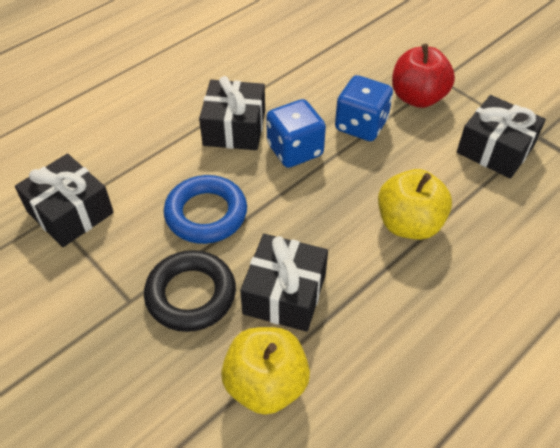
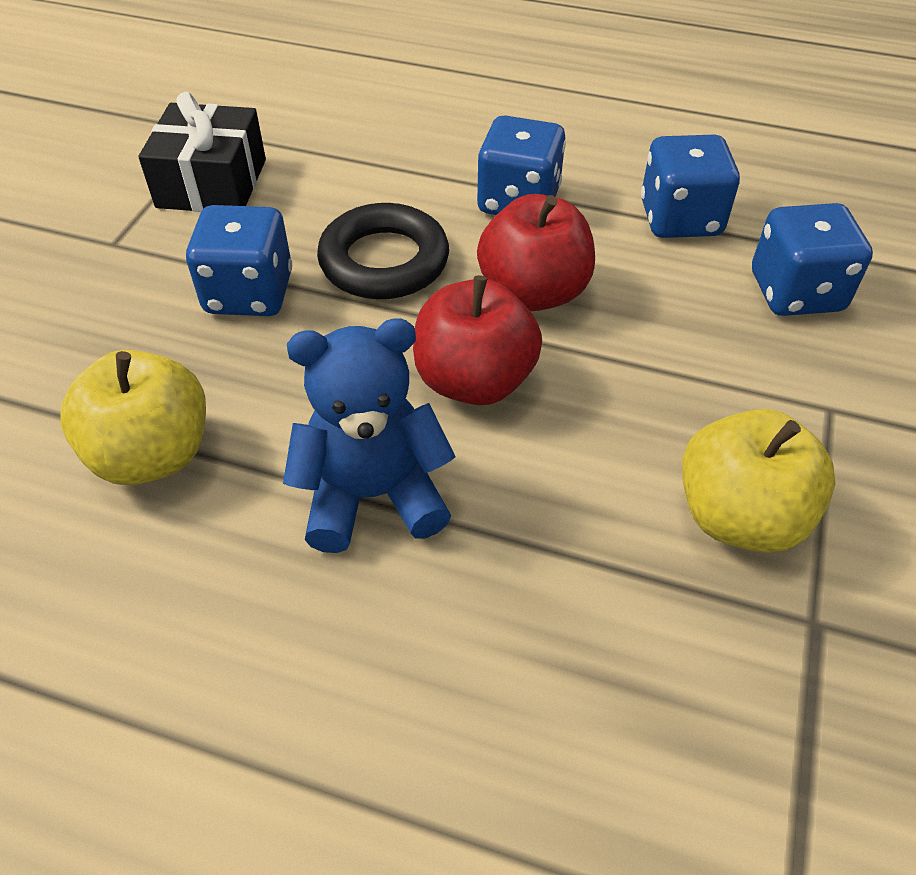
black gift: 4 -> 1
blue dice: 2 -> 4
blue ring: 1 -> 0
blue teddy bear: 0 -> 1
red apple: 1 -> 2

